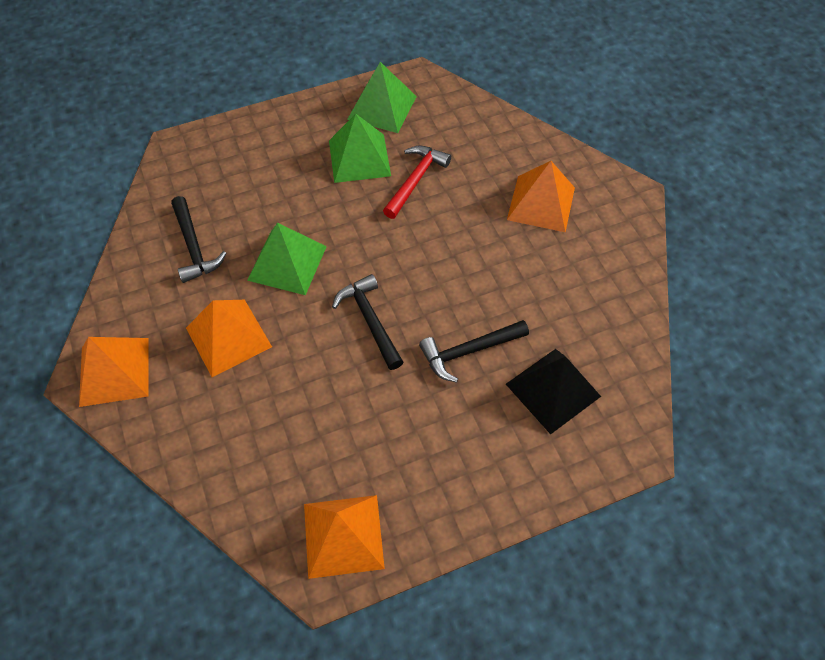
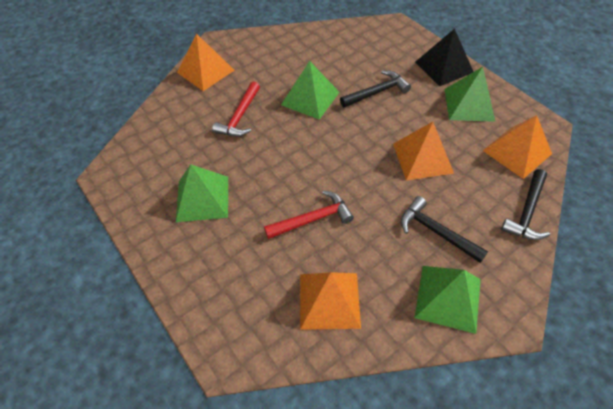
green pyramid: 3 -> 4
red hammer: 1 -> 2

